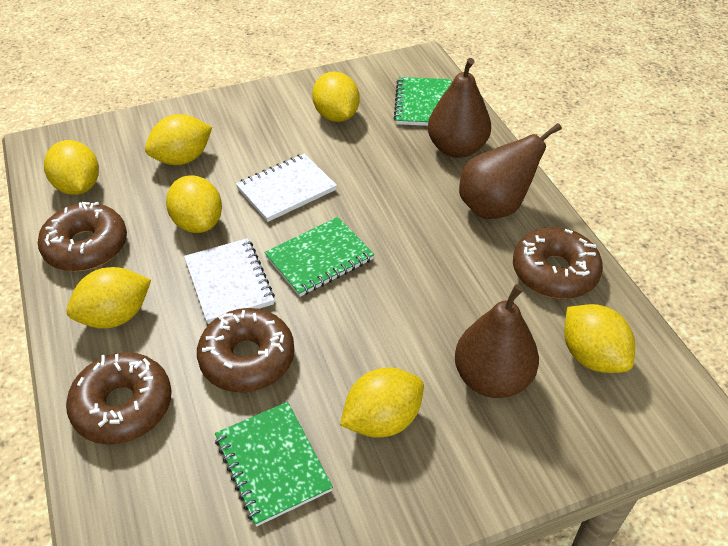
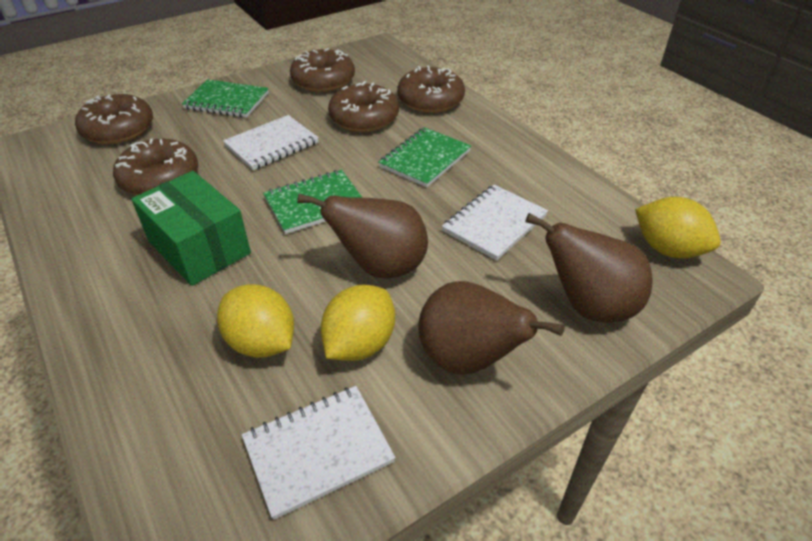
brown donut: 4 -> 5
green box: 0 -> 1
white notebook: 2 -> 3
yellow lemon: 7 -> 3

